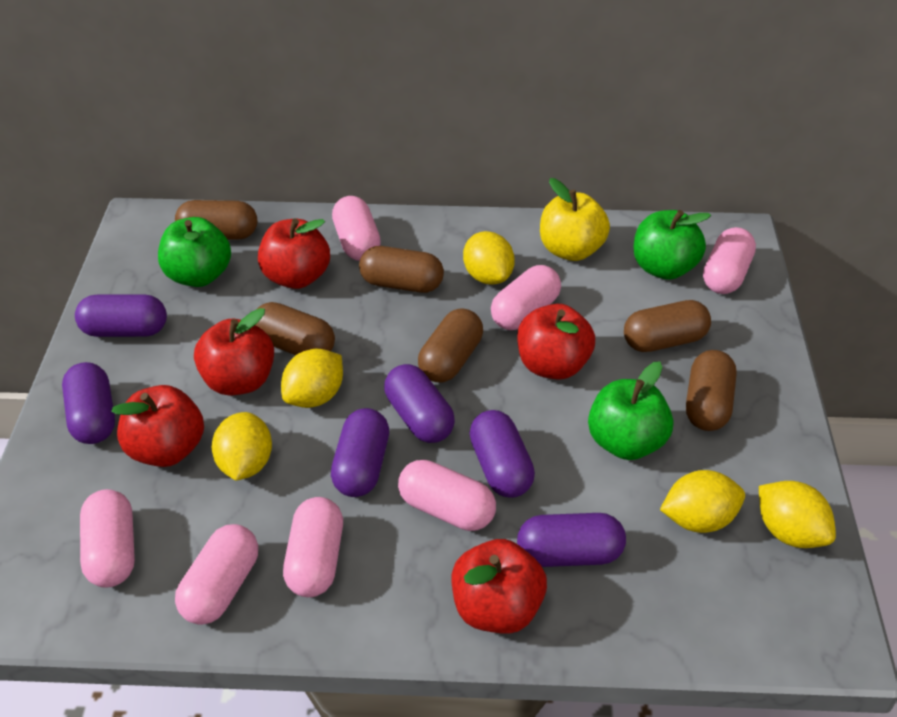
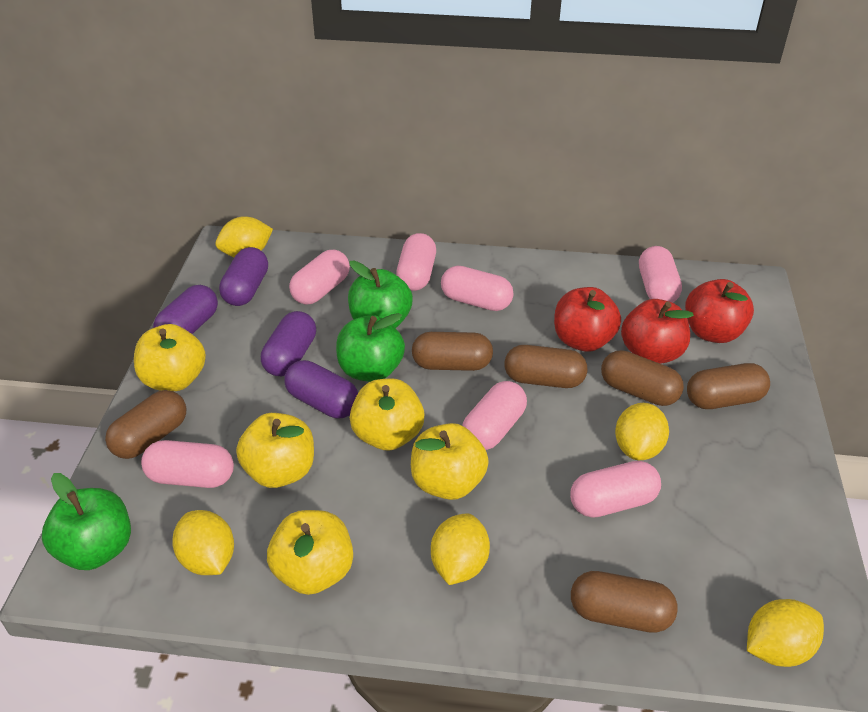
purple capsule: 6 -> 4
red apple: 5 -> 3
yellow apple: 1 -> 5

